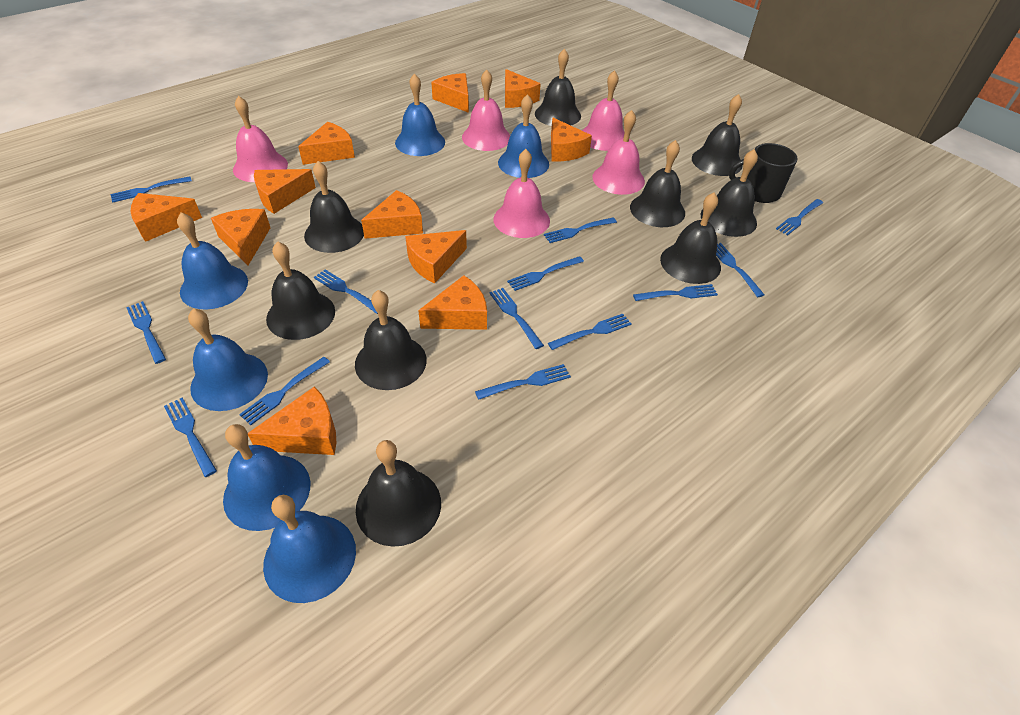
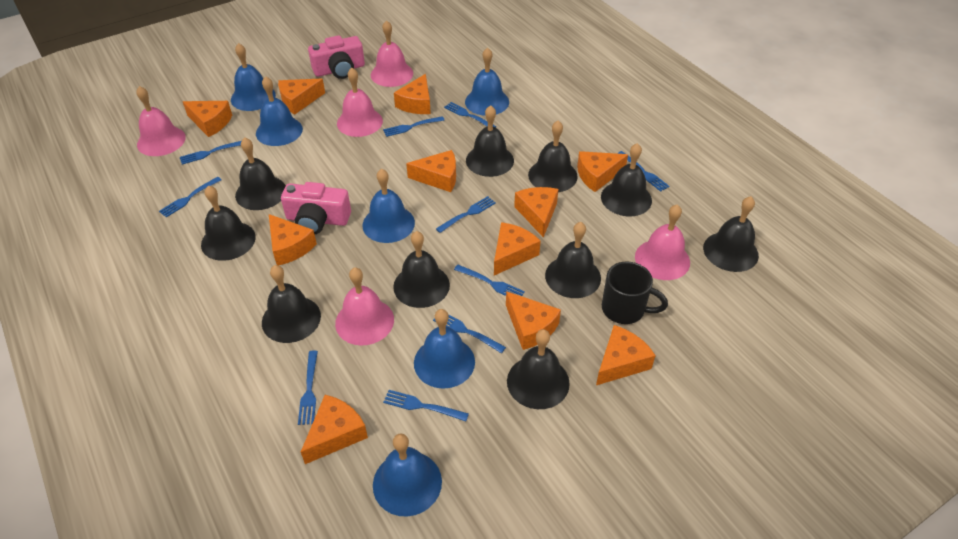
black bell: 9 -> 10
blue fork: 13 -> 10
pink camera: 0 -> 2

